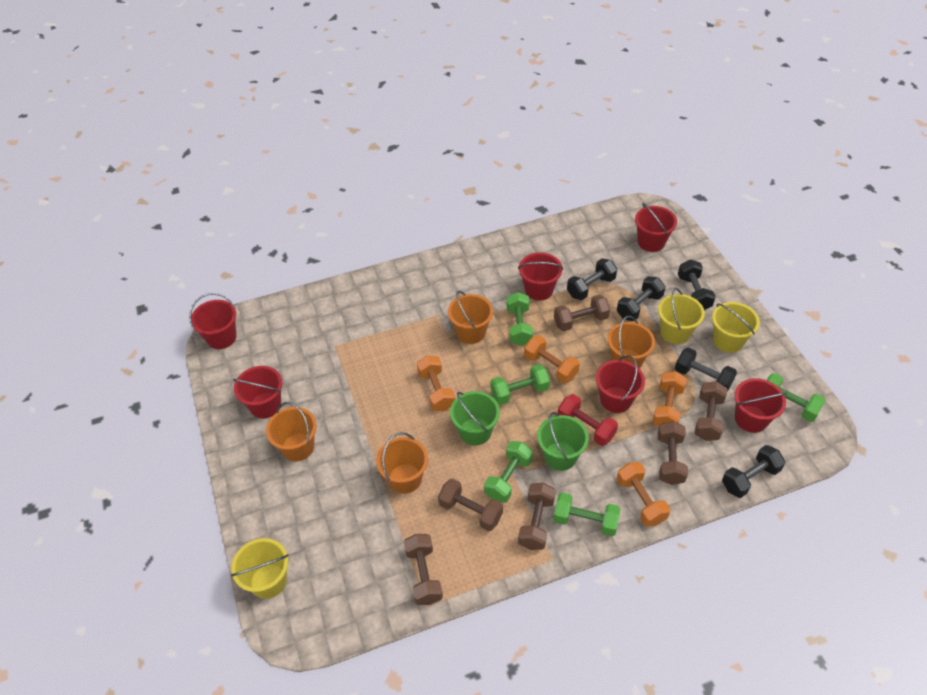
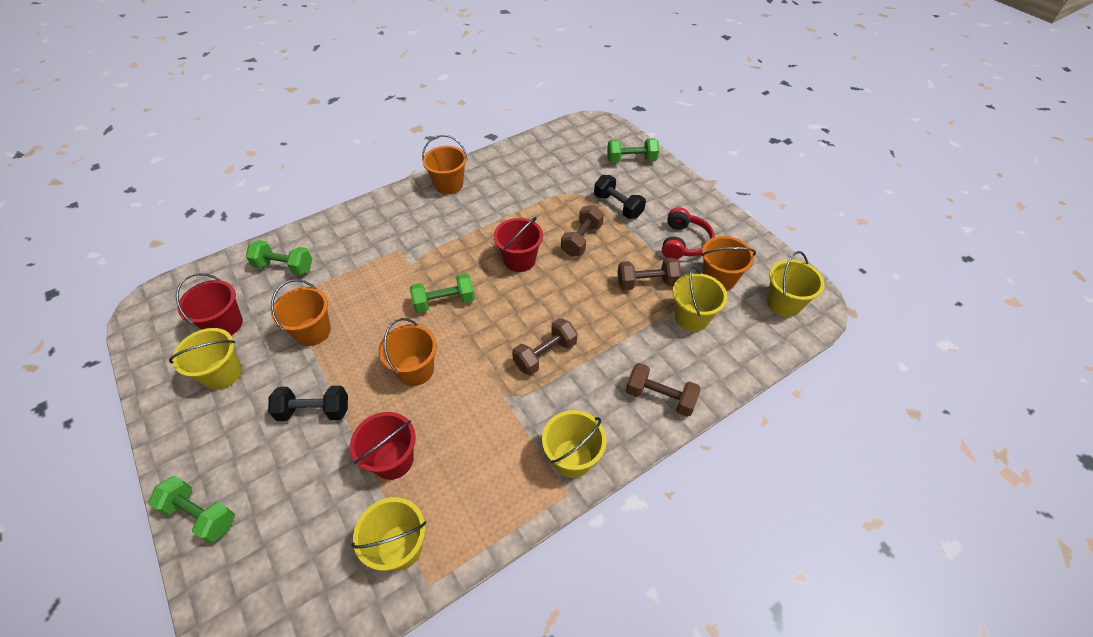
black dumbbell: 5 -> 2
brown dumbbell: 6 -> 4
green bucket: 2 -> 0
green dumbbell: 5 -> 4
orange dumbbell: 4 -> 0
red bucket: 6 -> 3
red dumbbell: 1 -> 0
red headphones: 0 -> 1
yellow bucket: 3 -> 5

